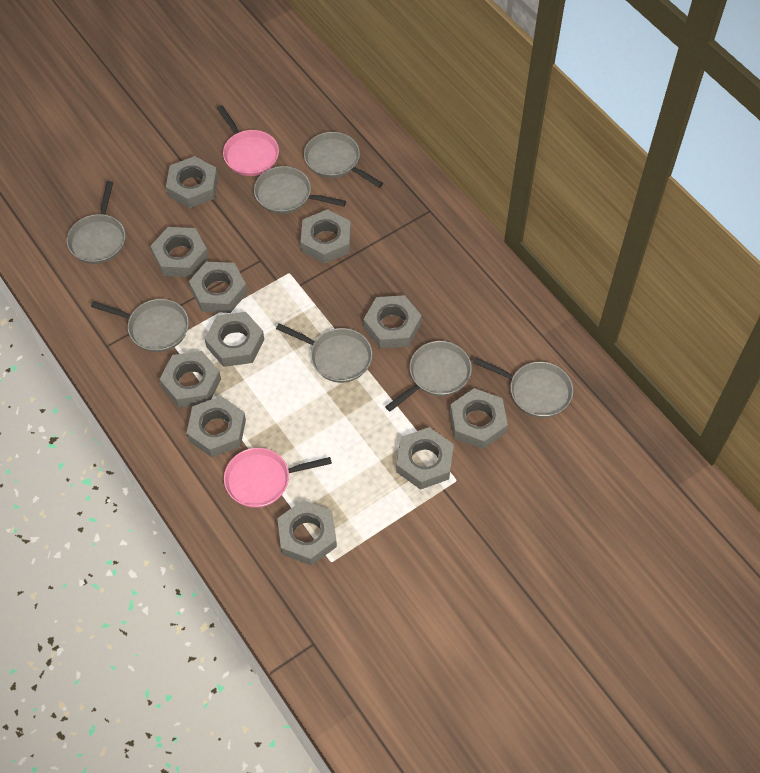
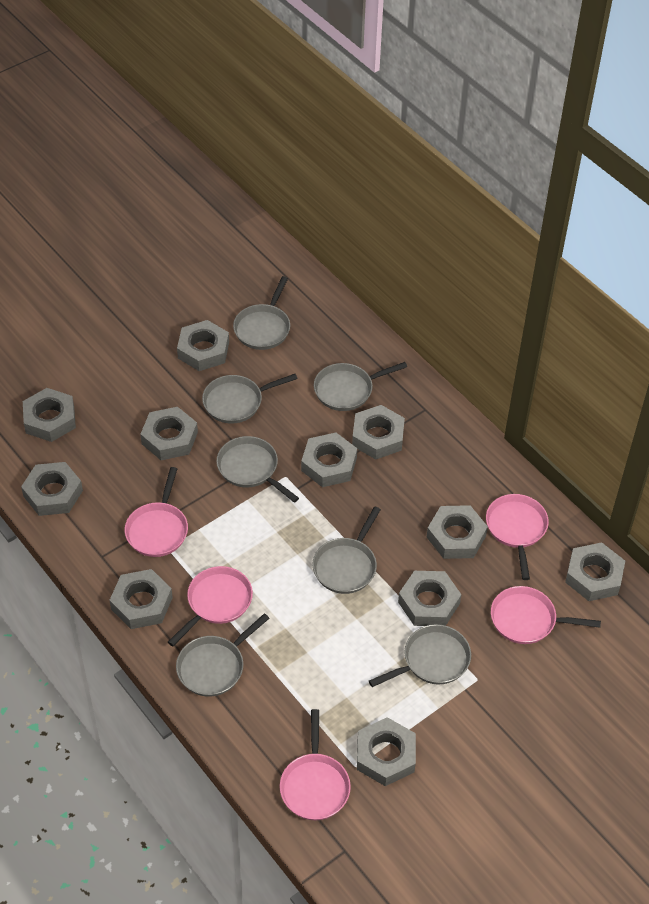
pink pan: 2 -> 5

